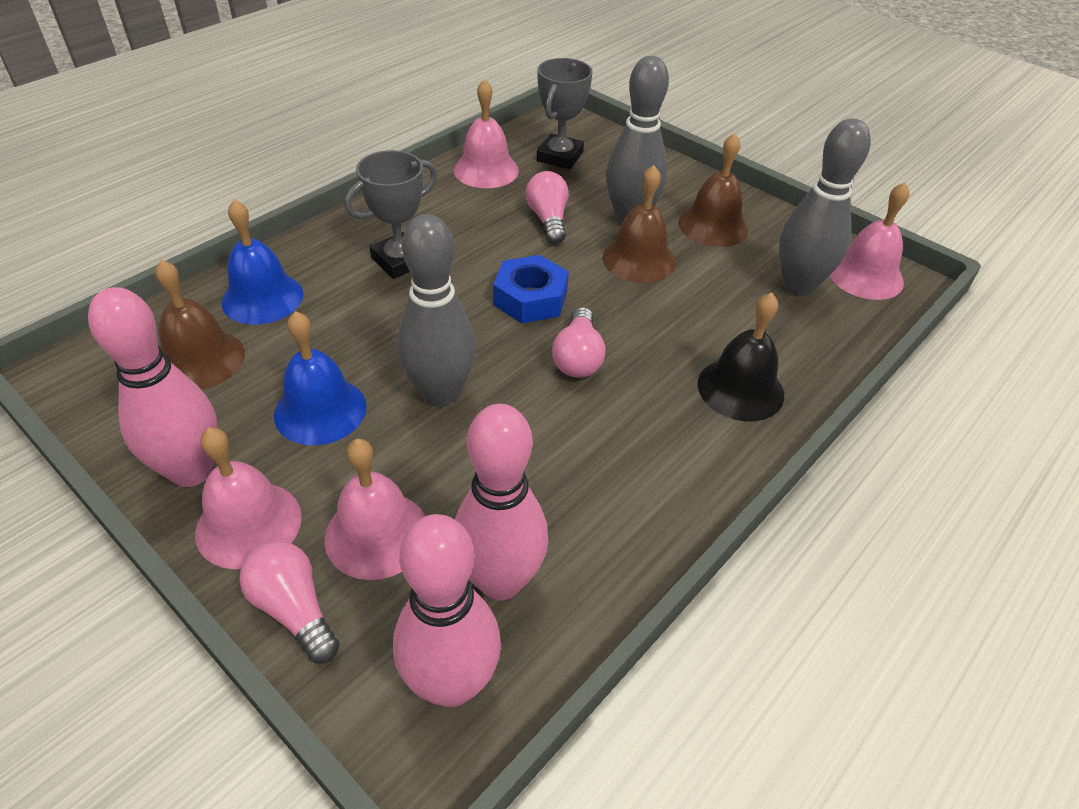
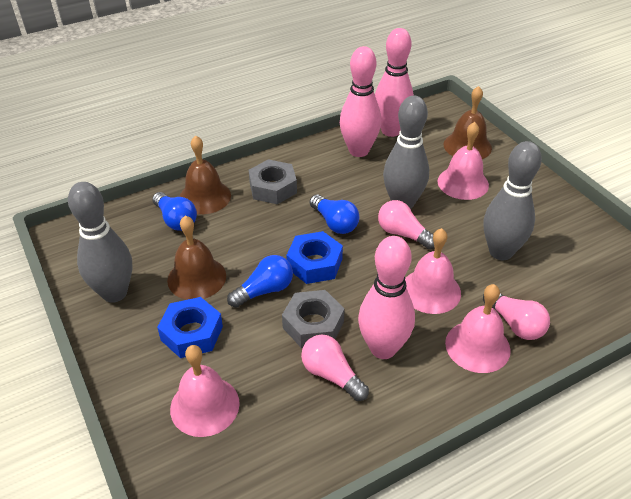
black bell: 1 -> 0
blue bell: 2 -> 0
blue light bulb: 0 -> 3
blue nut: 1 -> 2
grey nut: 0 -> 2
grey trophy: 2 -> 0

